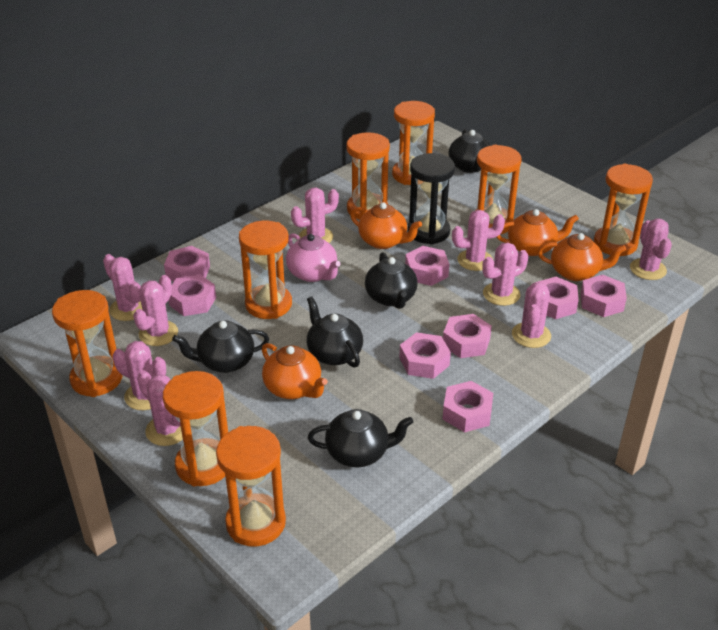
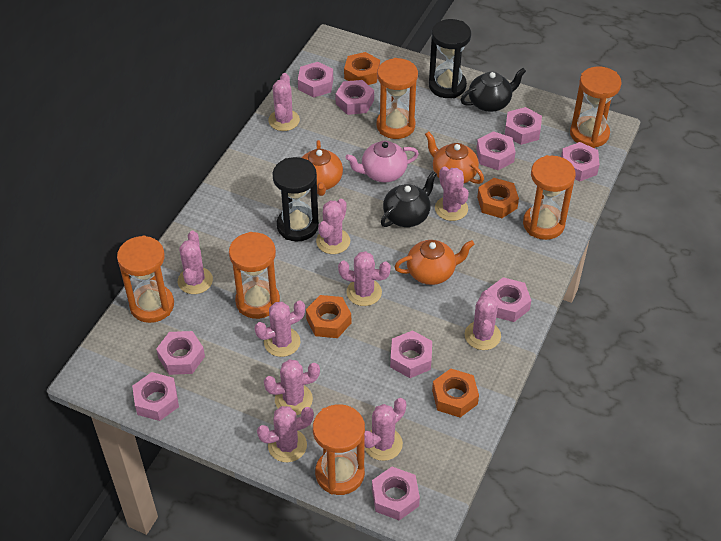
black hourglass: 1 -> 2
black teapot: 5 -> 2
orange hourglass: 8 -> 6
orange nut: 0 -> 4
orange teapot: 4 -> 3
pink cactus: 9 -> 10
pink nut: 8 -> 10

